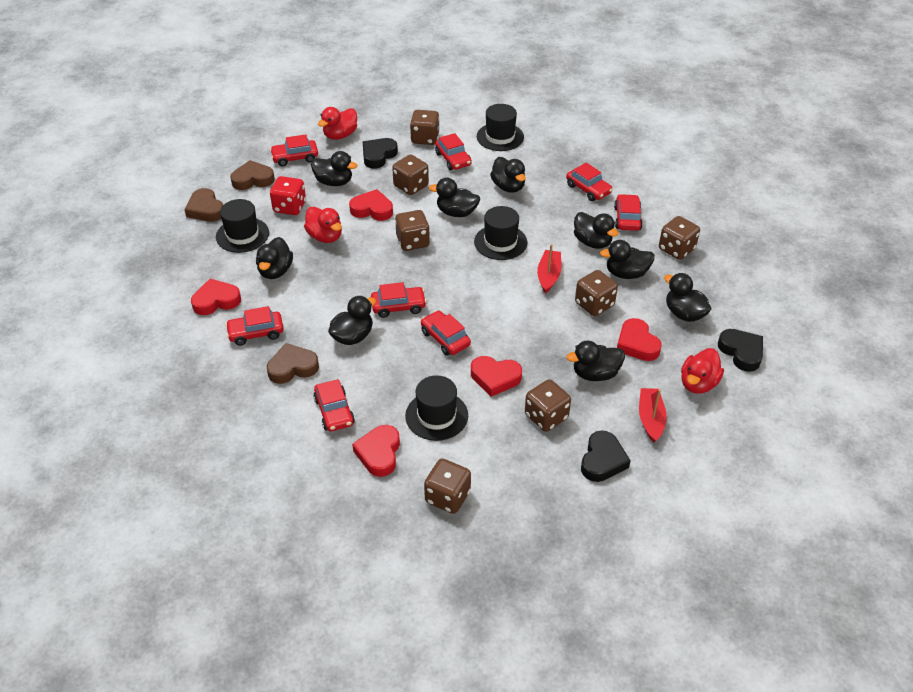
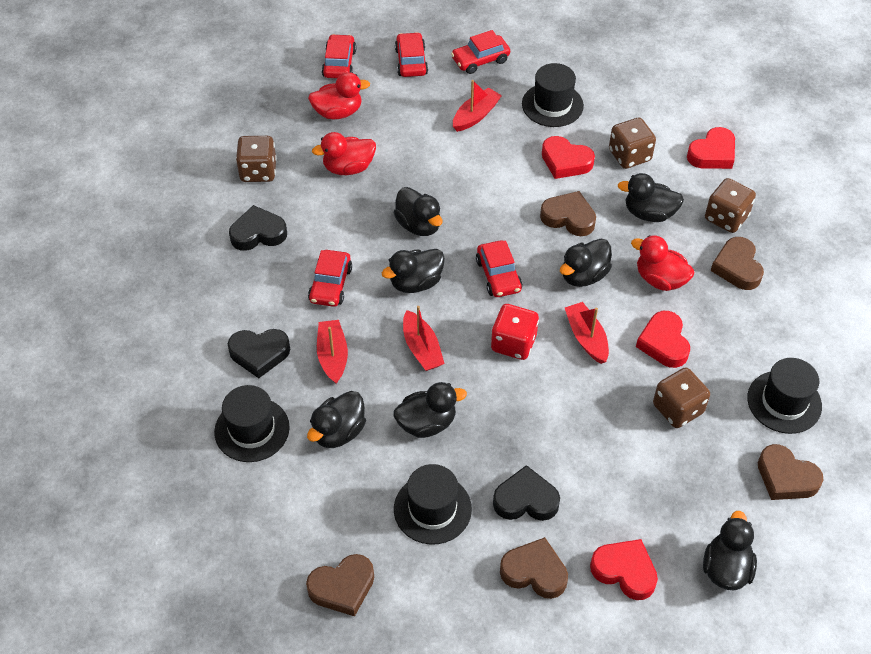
black duck: 9 -> 7
brown dice: 7 -> 4
brown heart: 3 -> 5
red boat: 2 -> 4
red car: 8 -> 5
red heart: 5 -> 4

